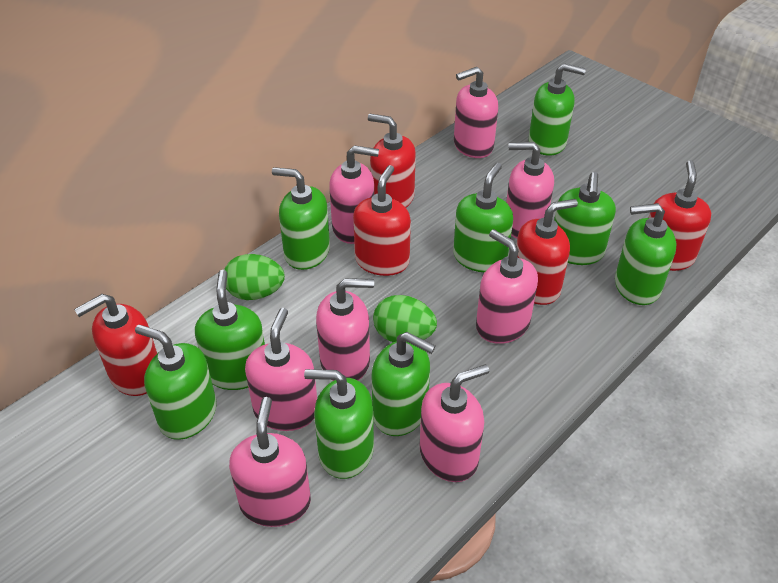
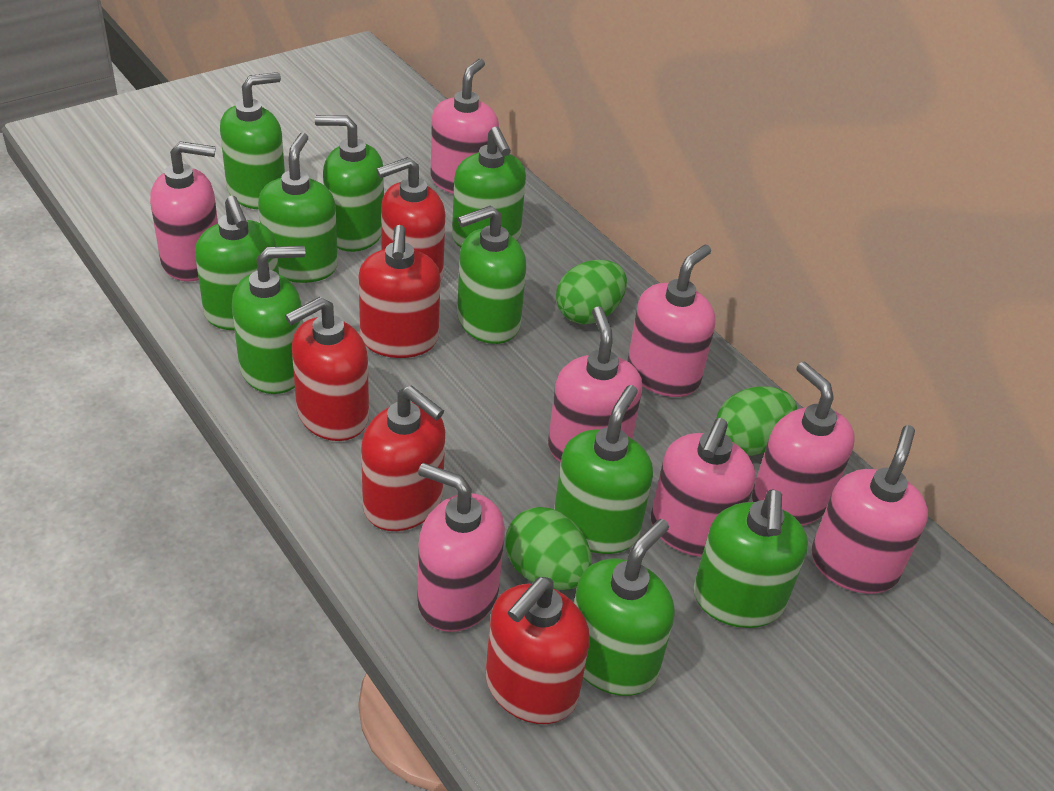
green egg: 2 -> 3
green soap dispenser: 9 -> 10

